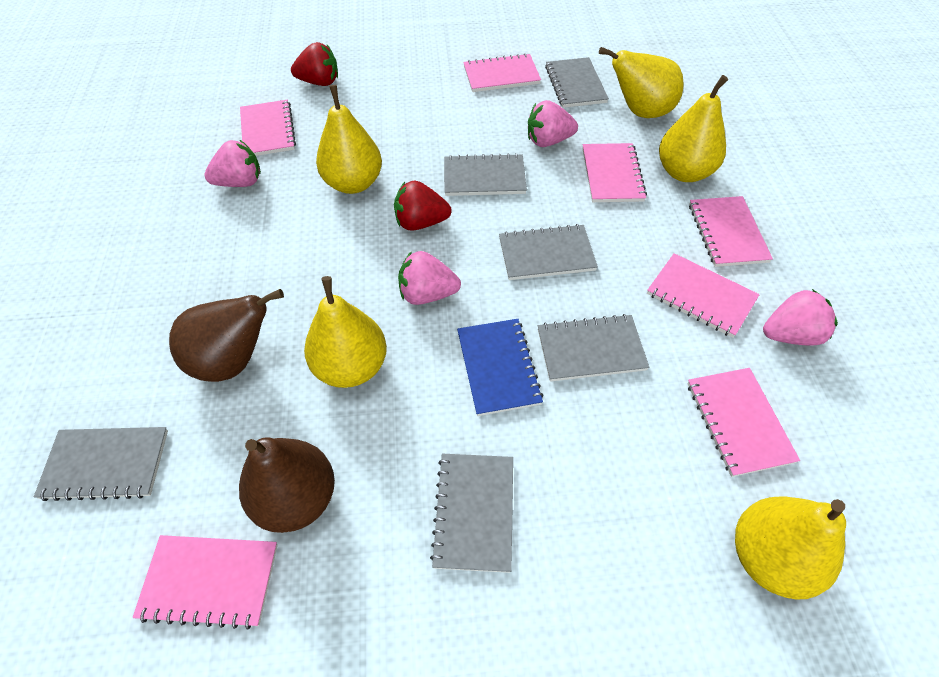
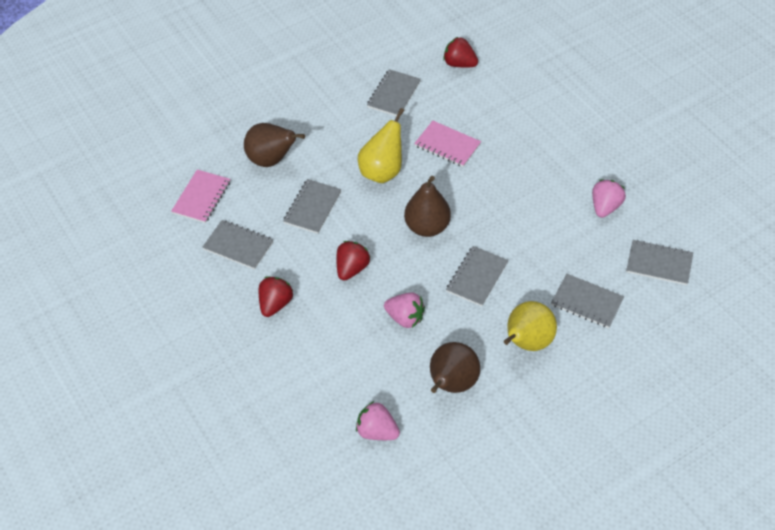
blue notebook: 1 -> 0
brown pear: 2 -> 3
pink notebook: 7 -> 2
pink strawberry: 4 -> 3
red strawberry: 2 -> 3
yellow pear: 5 -> 2

